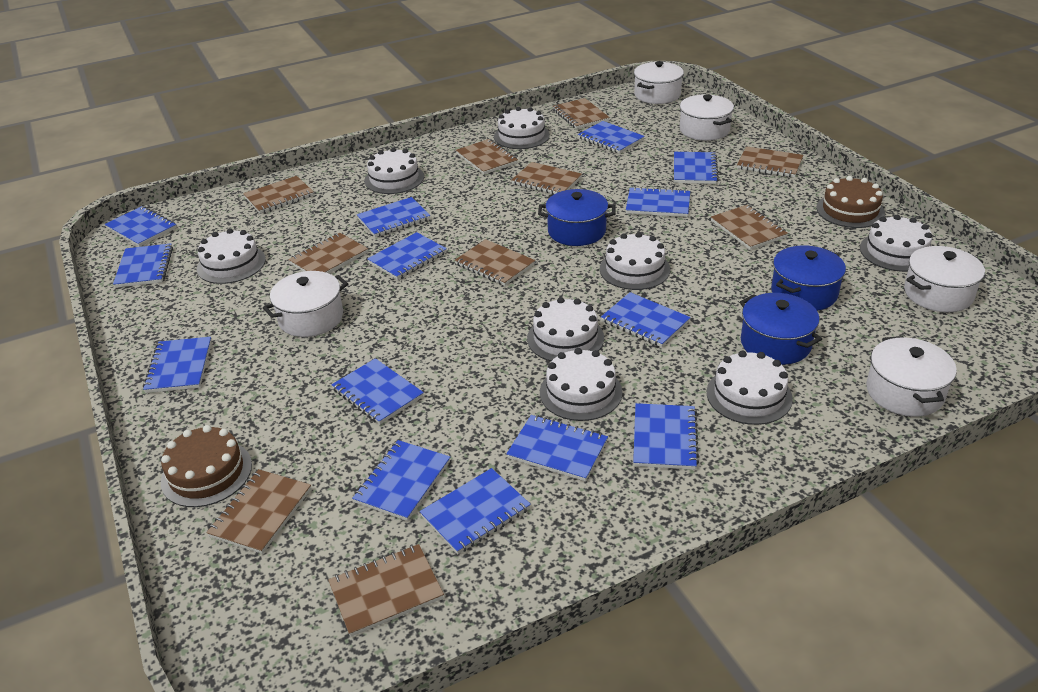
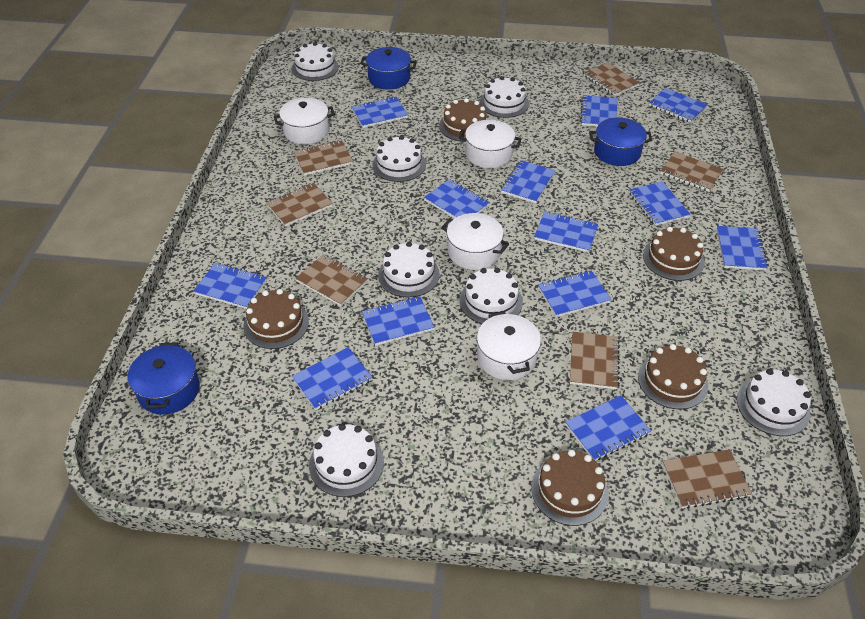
blue notebook: 14 -> 13
brown cake: 2 -> 5
brown notebook: 10 -> 7
white cake: 8 -> 7
white pot: 5 -> 4

